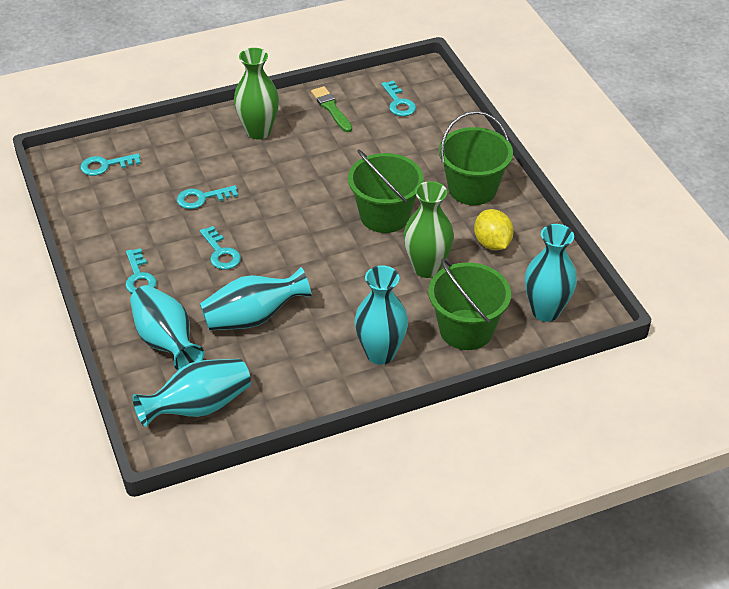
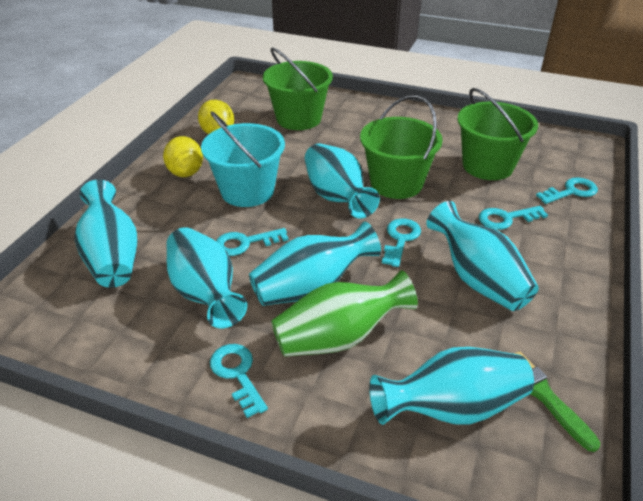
green vase: 2 -> 1
turquoise bucket: 0 -> 1
turquoise vase: 5 -> 6
yellow lemon: 1 -> 2

